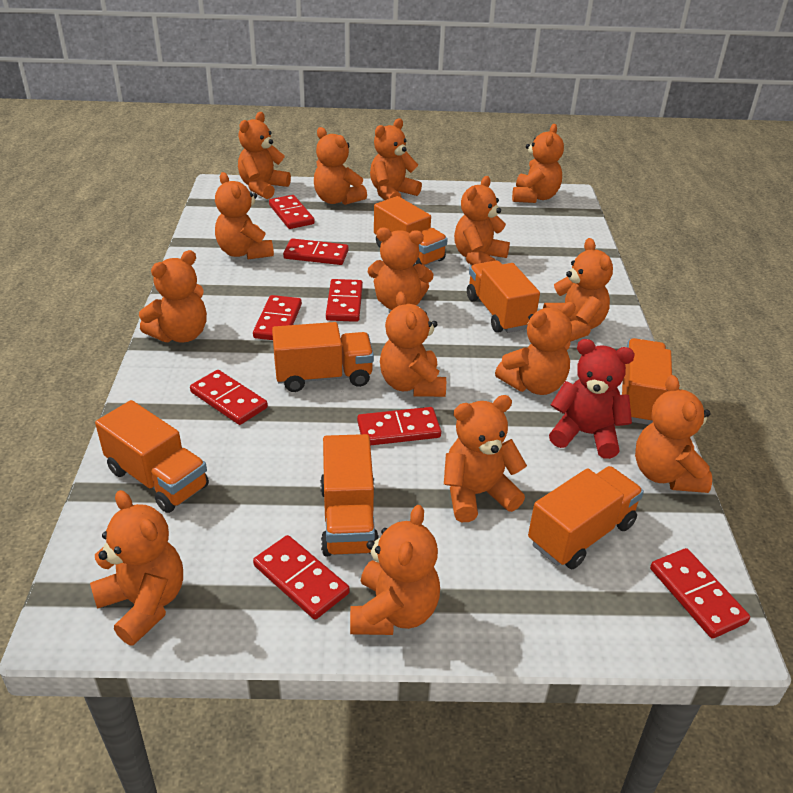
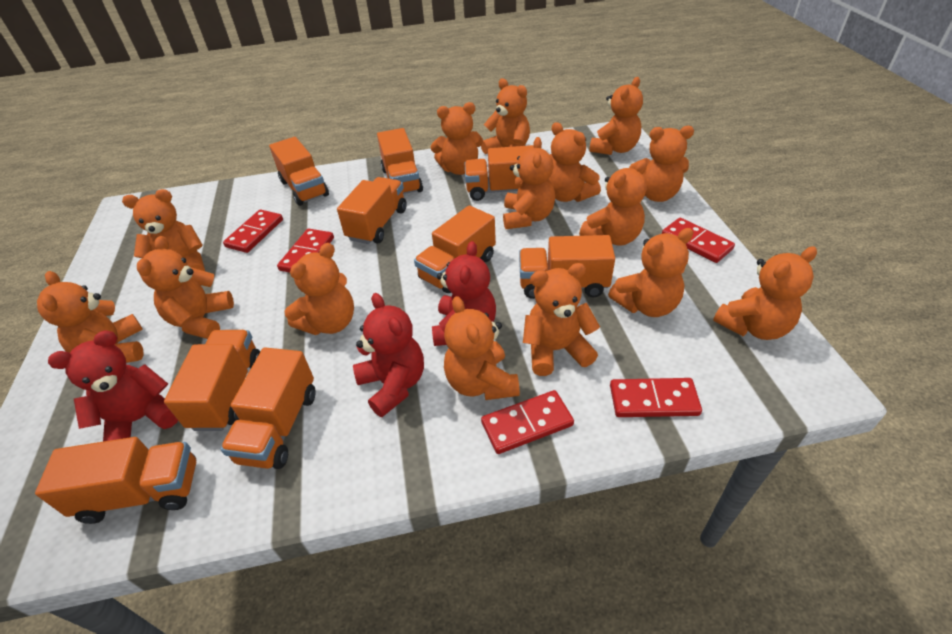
orange truck: 7 -> 9
red domino: 8 -> 5
red teddy bear: 1 -> 3

